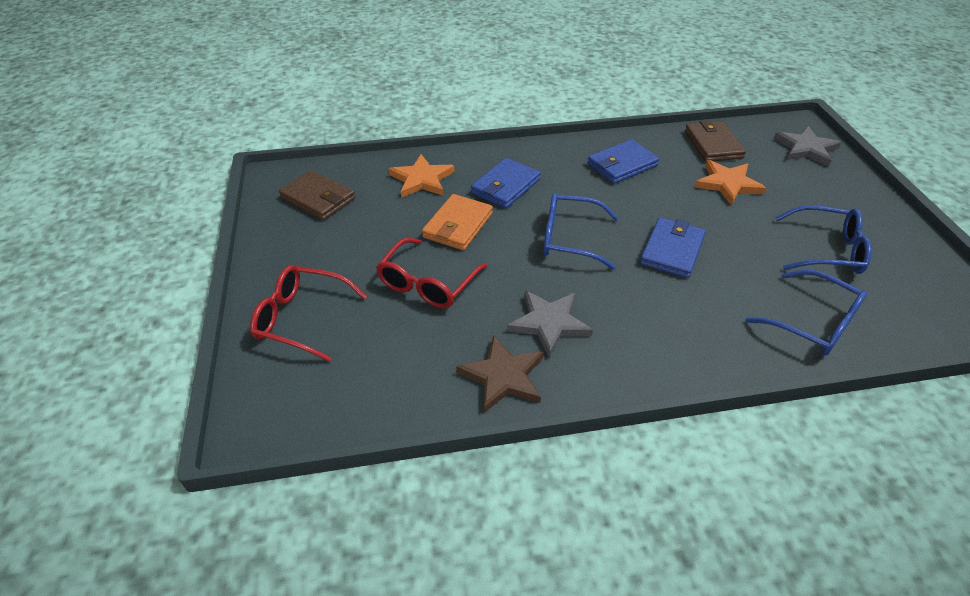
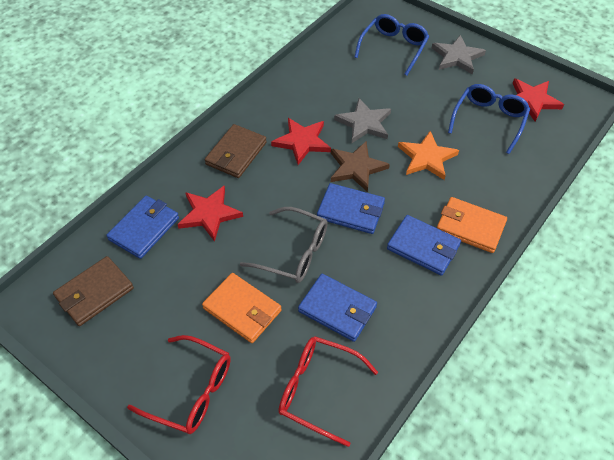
blue glasses: 3 -> 2
blue wallet: 3 -> 4
grey glasses: 0 -> 1
orange star: 2 -> 1
orange wallet: 1 -> 2
red star: 0 -> 3

